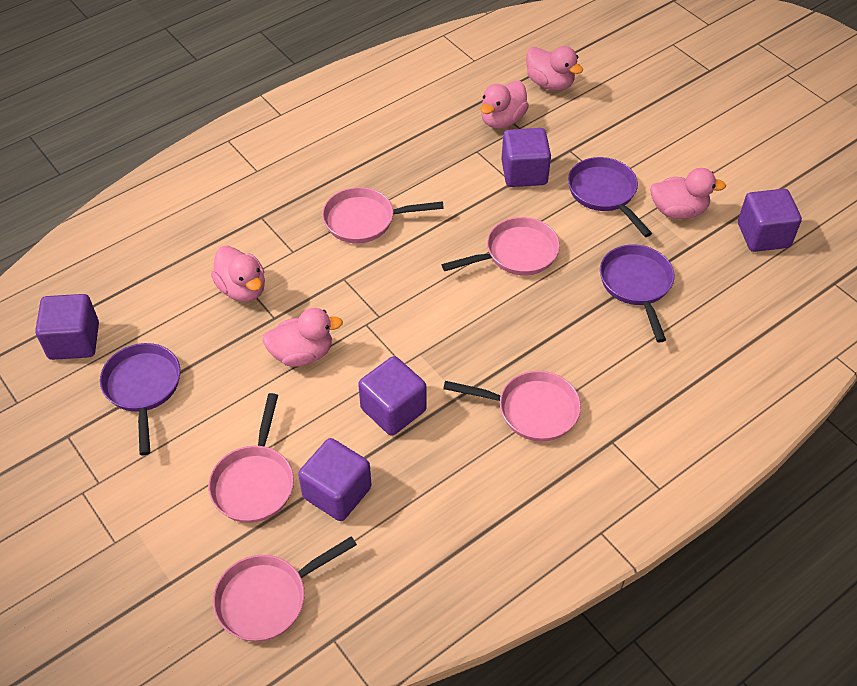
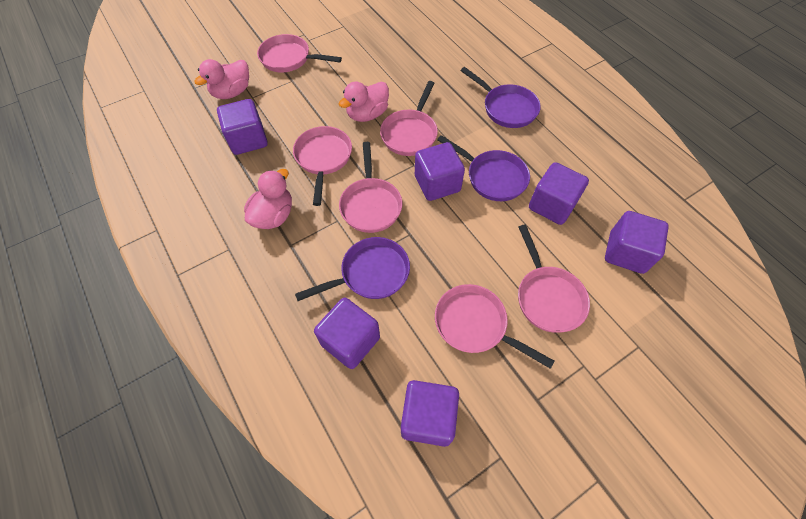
pink duck: 5 -> 3
pink pan: 5 -> 6
purple cube: 5 -> 6

